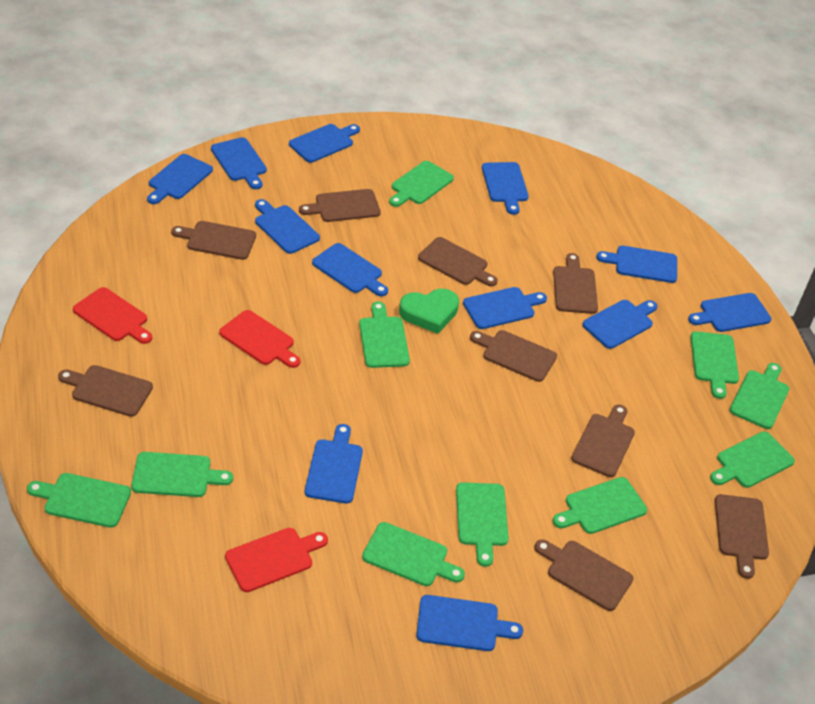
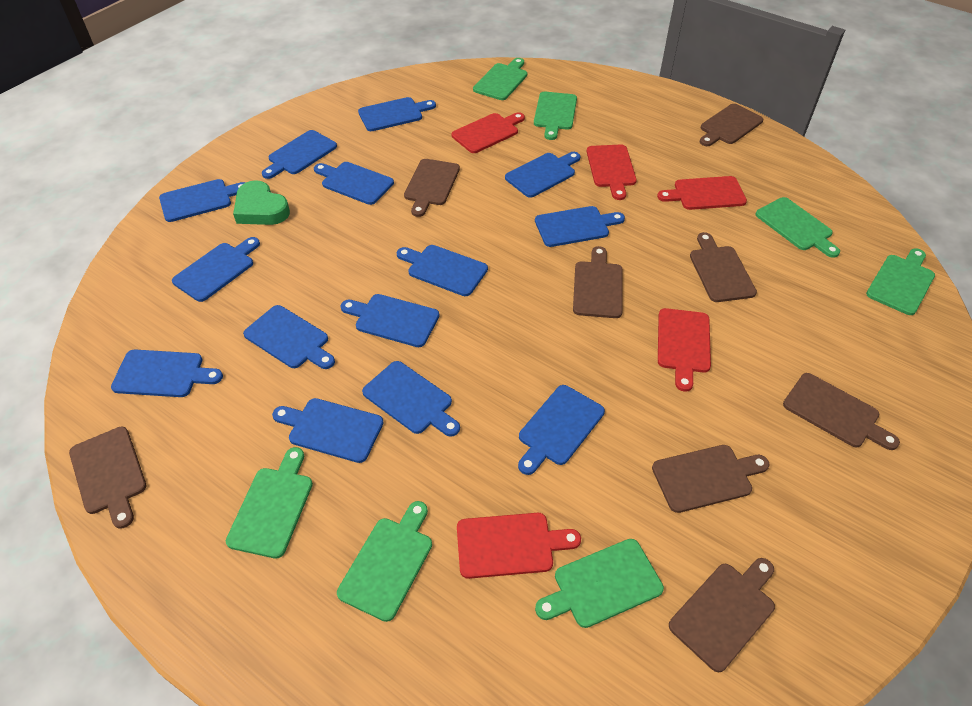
blue cutting board: 12 -> 14
brown cutting board: 9 -> 8
green cutting board: 10 -> 7
red cutting board: 3 -> 5

